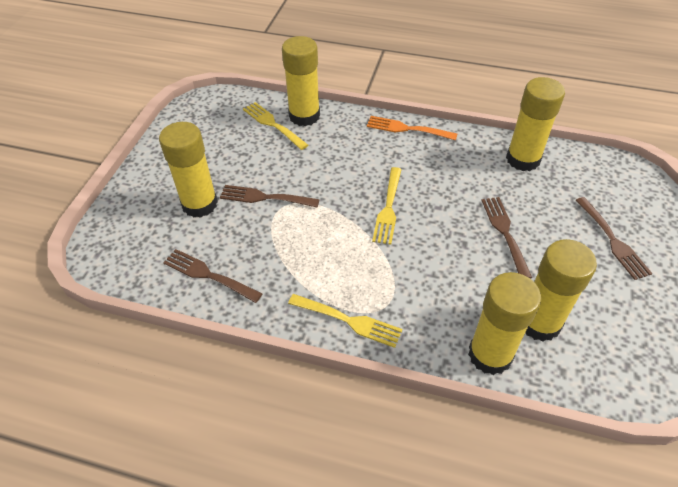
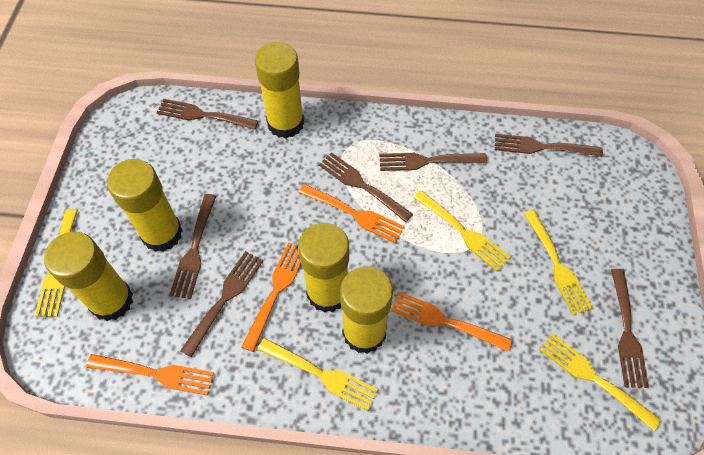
brown fork: 4 -> 7
orange fork: 1 -> 4
yellow fork: 3 -> 5

